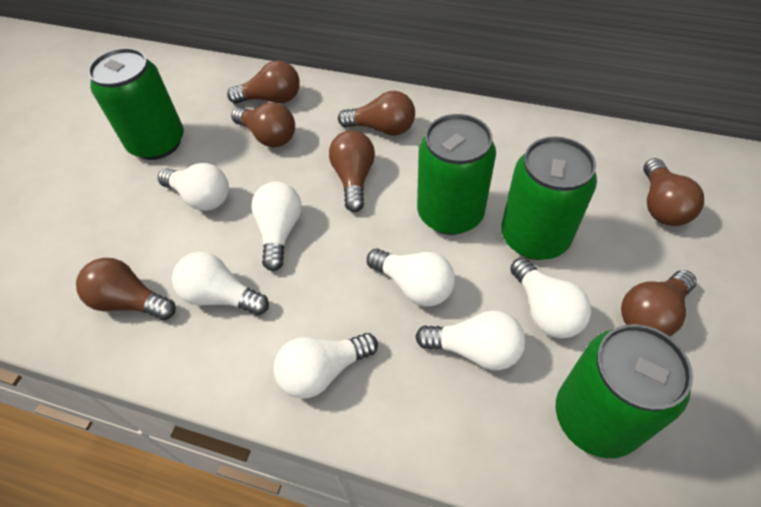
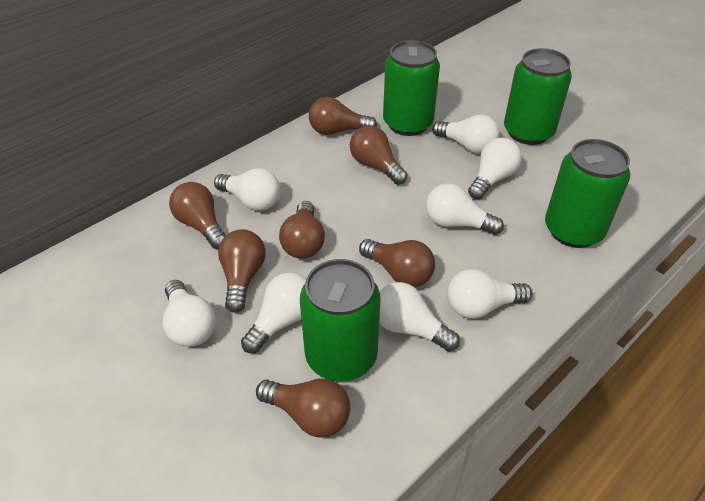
white light bulb: 7 -> 8

